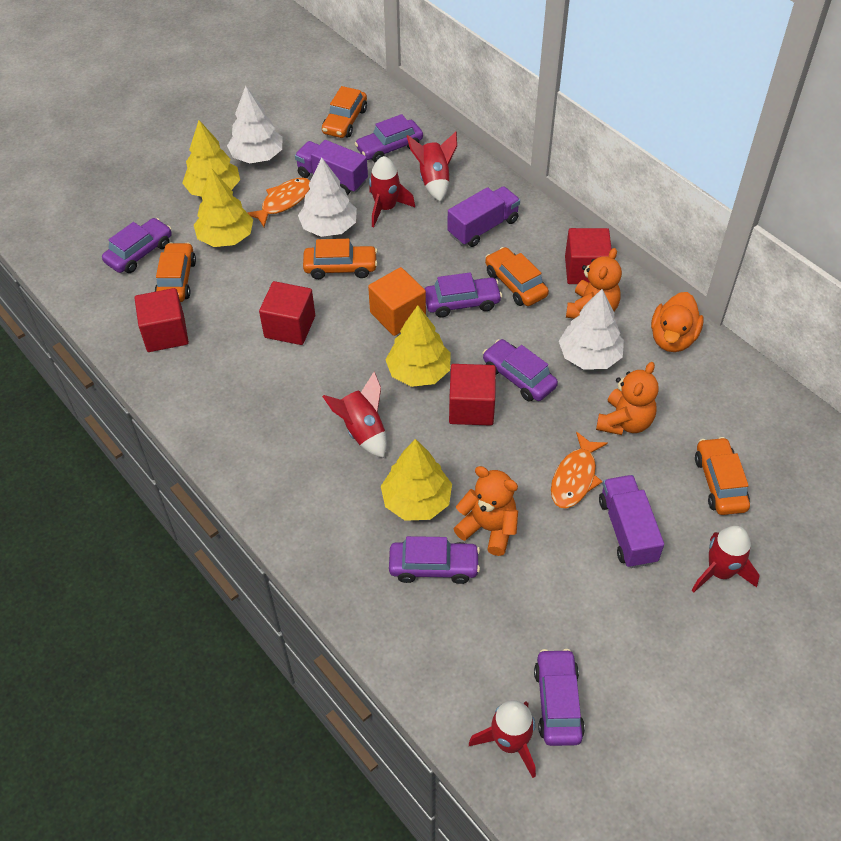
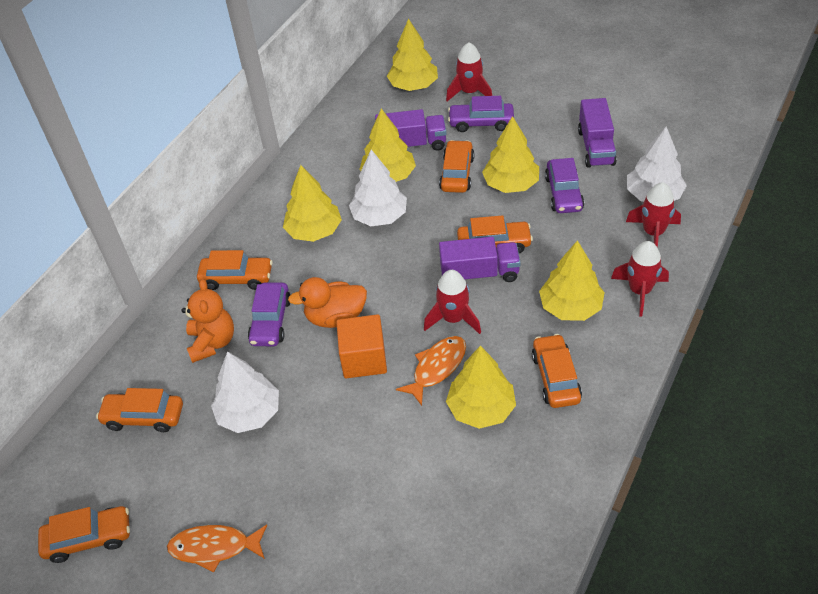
orange car: 5 -> 6
orange teddy bear: 3 -> 1
purple car: 6 -> 3
red cube: 4 -> 0
red rocket: 5 -> 4
yellow tree: 4 -> 6

